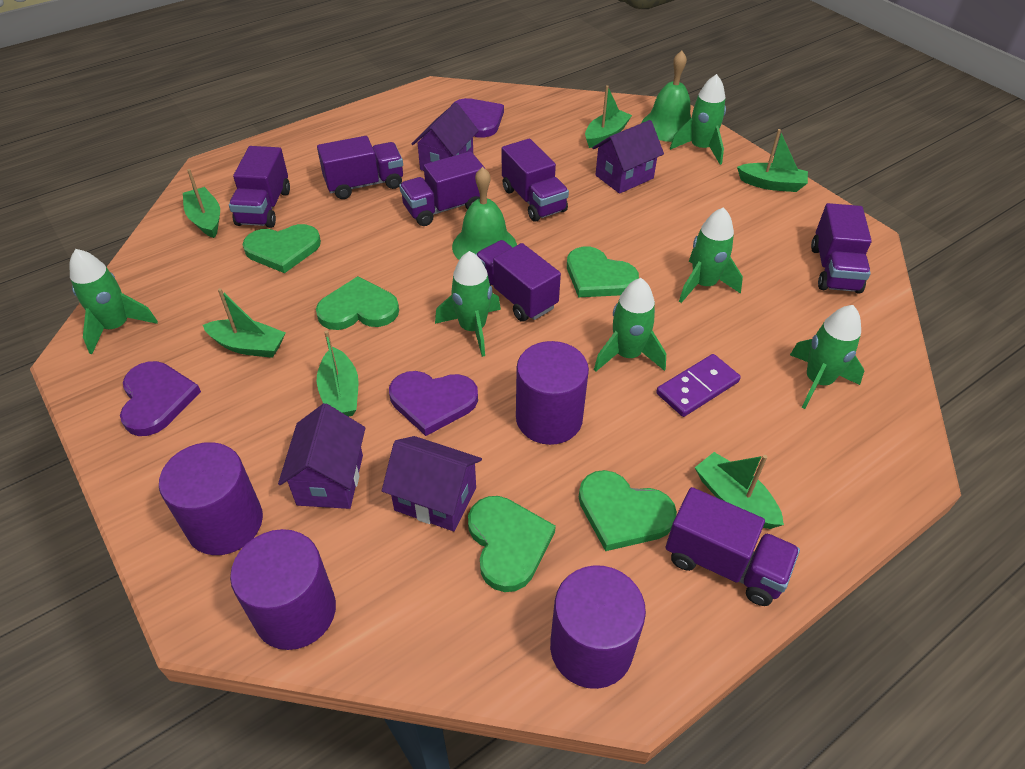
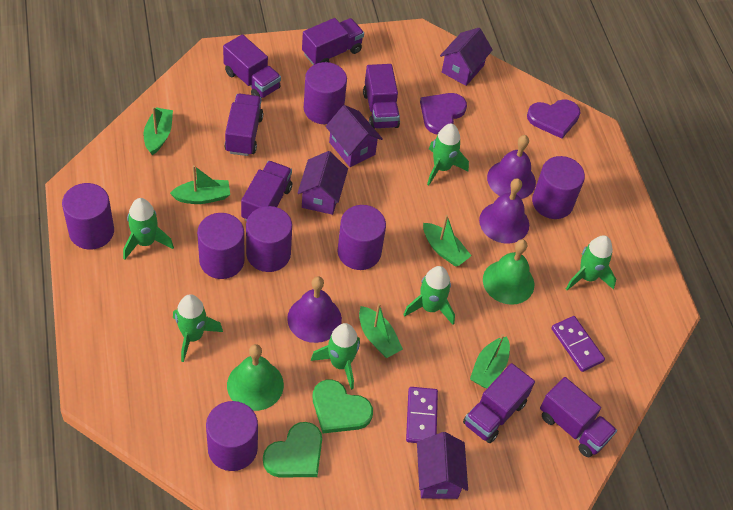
green boat: 6 -> 5
green heart: 5 -> 2
purple bell: 0 -> 3
purple cylinder: 4 -> 7
purple domino: 1 -> 2
purple heart: 3 -> 2

